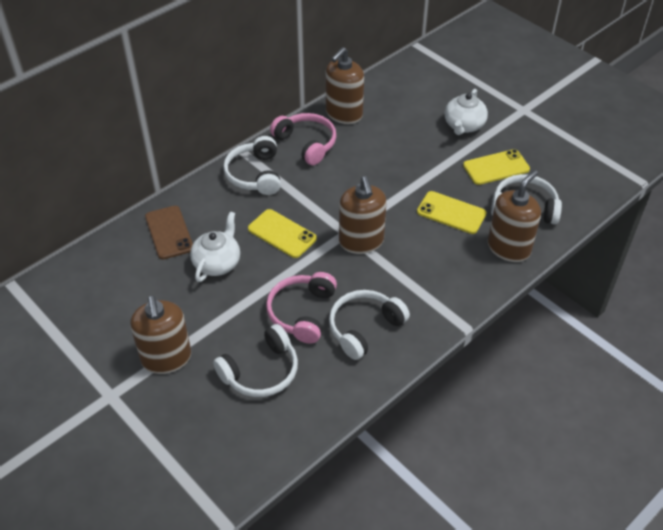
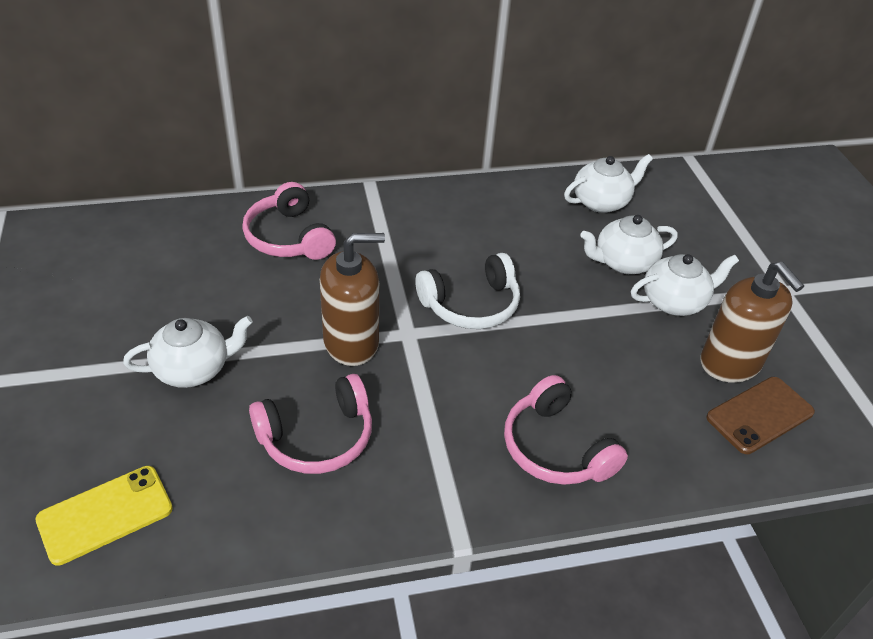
brown soap dispenser: 4 -> 2
pink headphones: 2 -> 3
white headphones: 4 -> 1
white teapot: 2 -> 4
yellow phone: 3 -> 1

